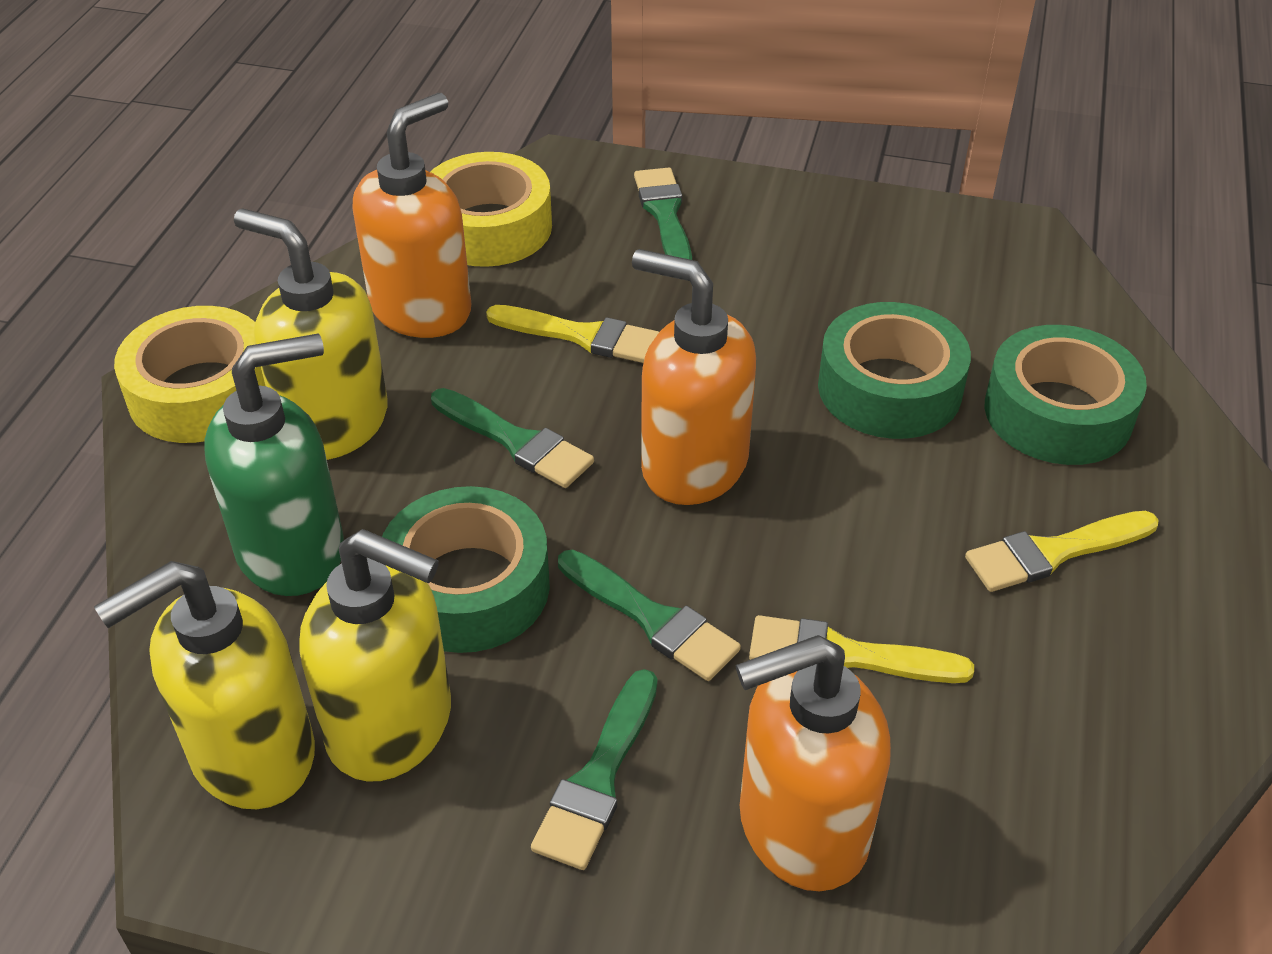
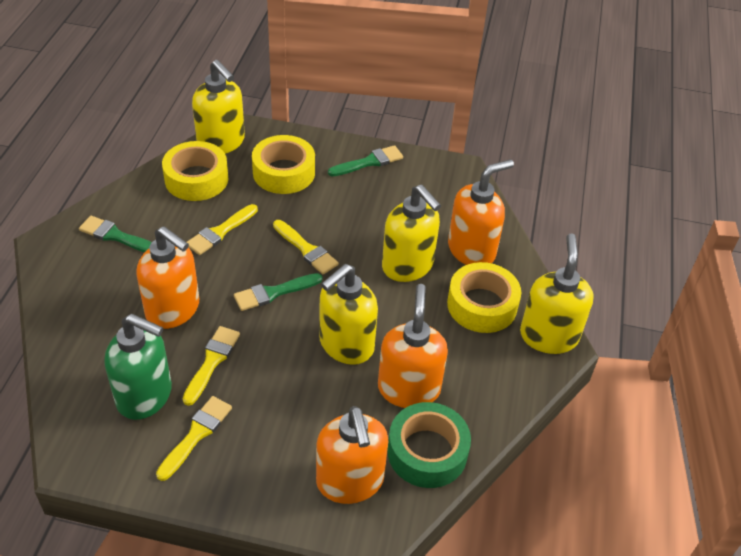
green brush: 4 -> 3
green tape: 3 -> 1
orange soap dispenser: 3 -> 4
yellow brush: 3 -> 4
yellow soap dispenser: 3 -> 4
yellow tape: 2 -> 3

